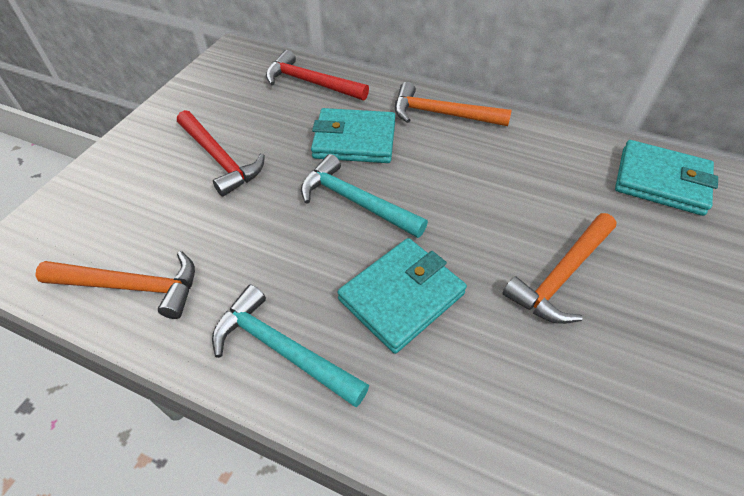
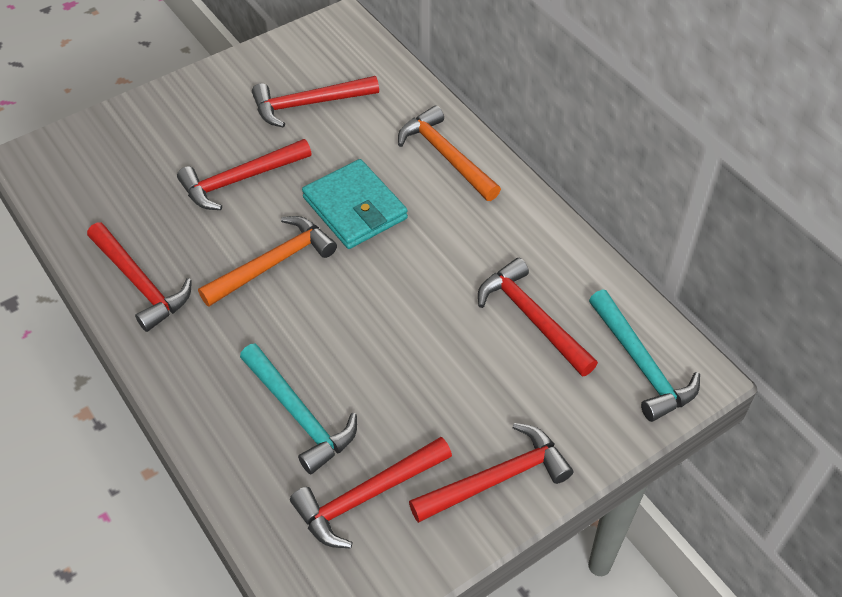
orange hammer: 3 -> 2
red hammer: 2 -> 6
turquoise wallet: 3 -> 1

